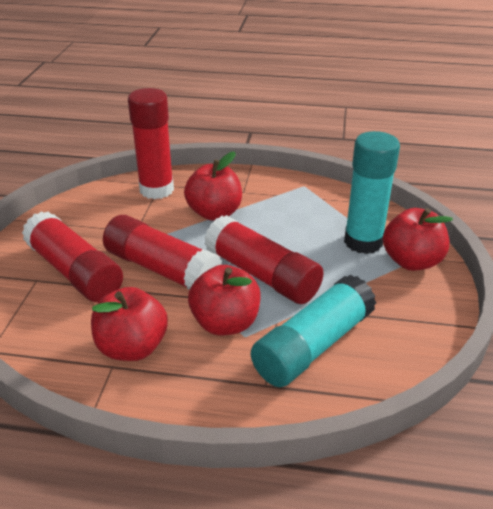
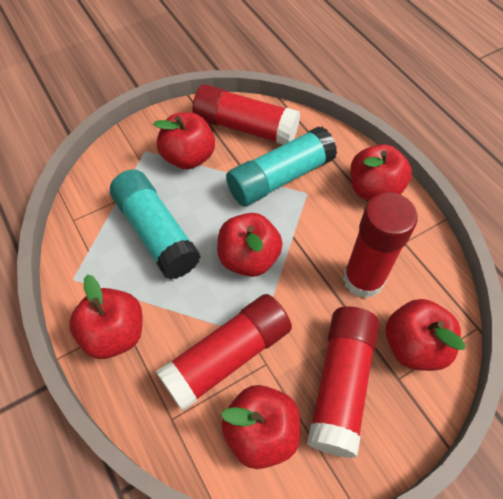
red apple: 4 -> 6

